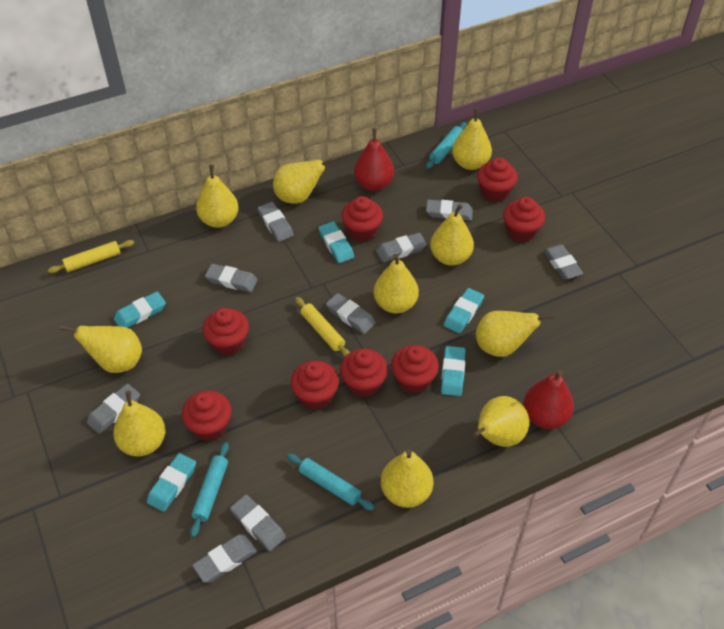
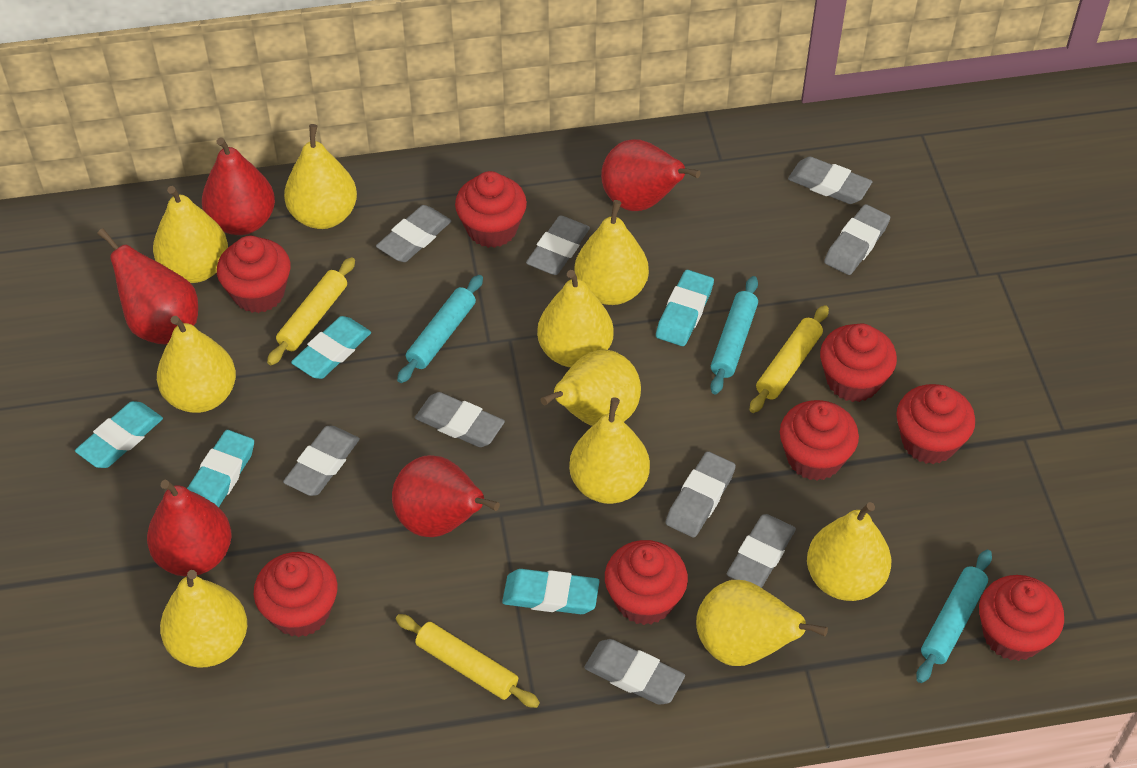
red pear: 2 -> 5
yellow rolling pin: 2 -> 3

